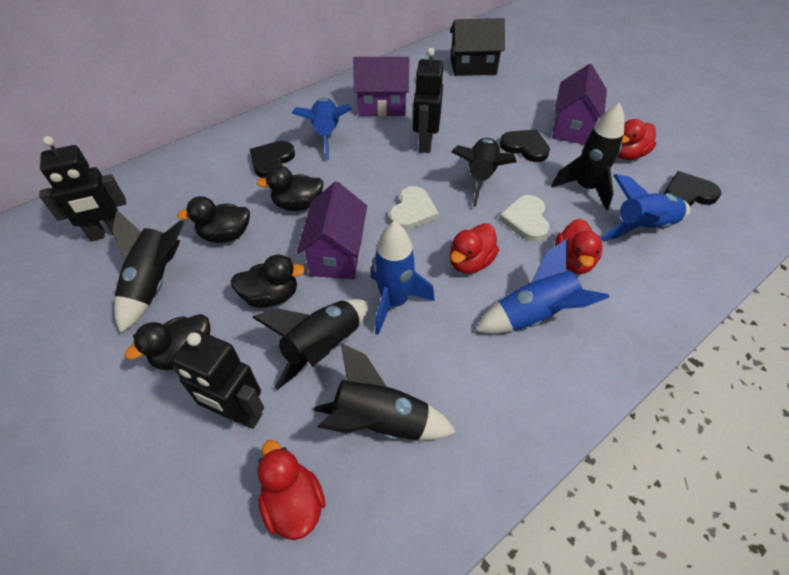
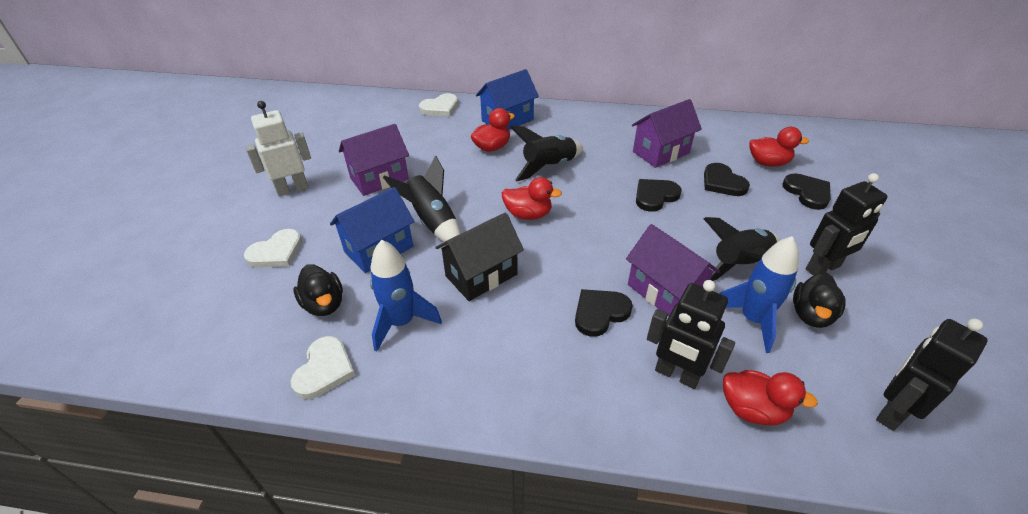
black duck: 4 -> 2
black heart: 3 -> 4
black rocket: 5 -> 3
blue house: 0 -> 2
blue rocket: 4 -> 2
white heart: 2 -> 3
white robot: 0 -> 1

